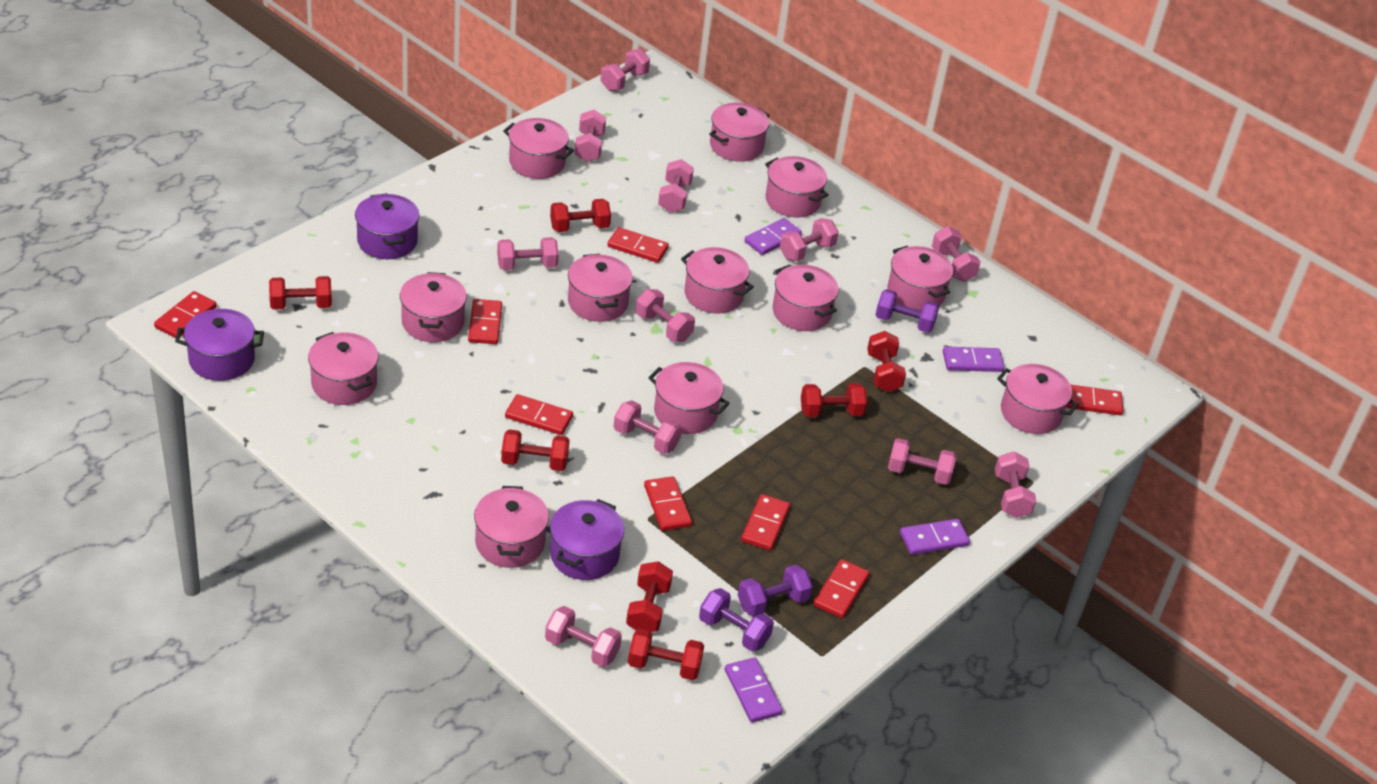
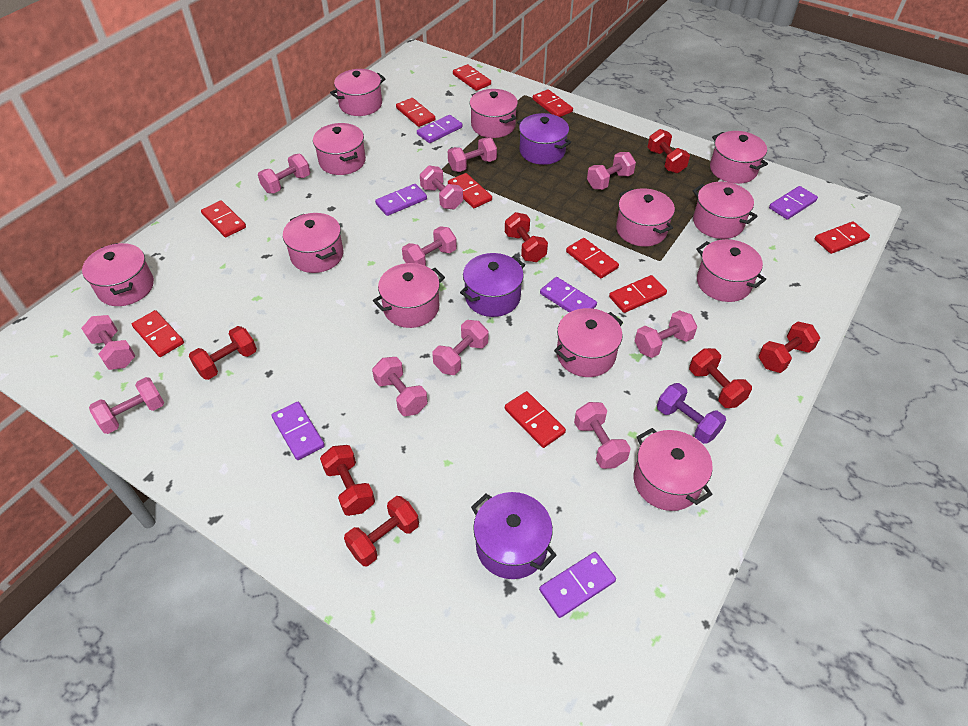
purple domino: 4 -> 6
purple dumbbell: 3 -> 1
red domino: 8 -> 10

